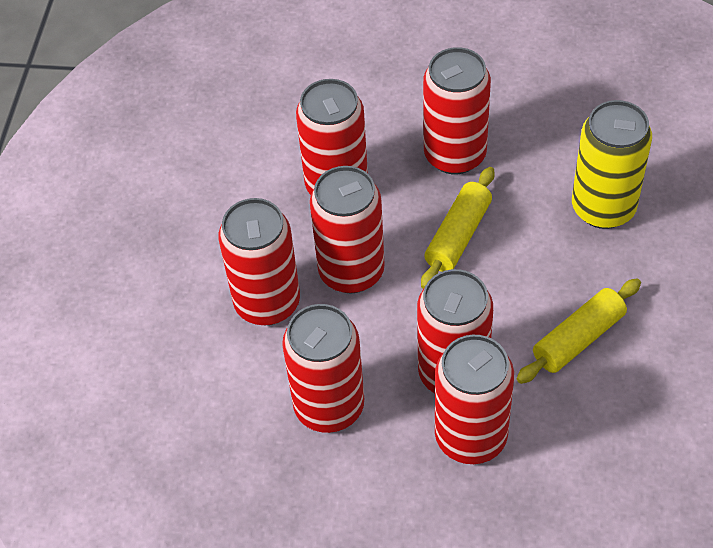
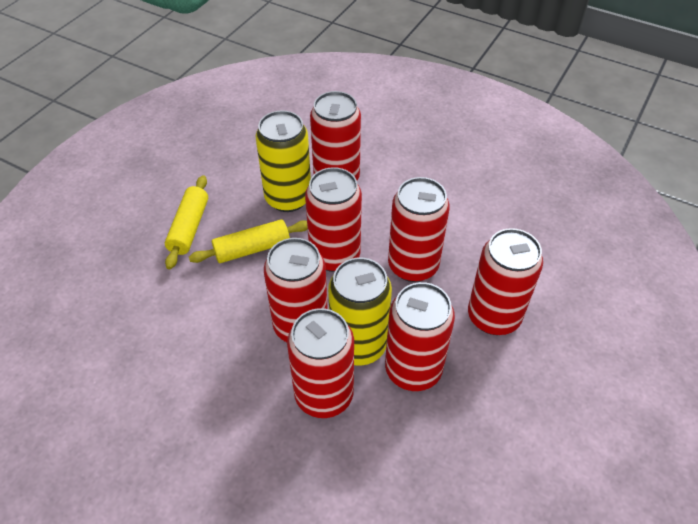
yellow can: 1 -> 2

